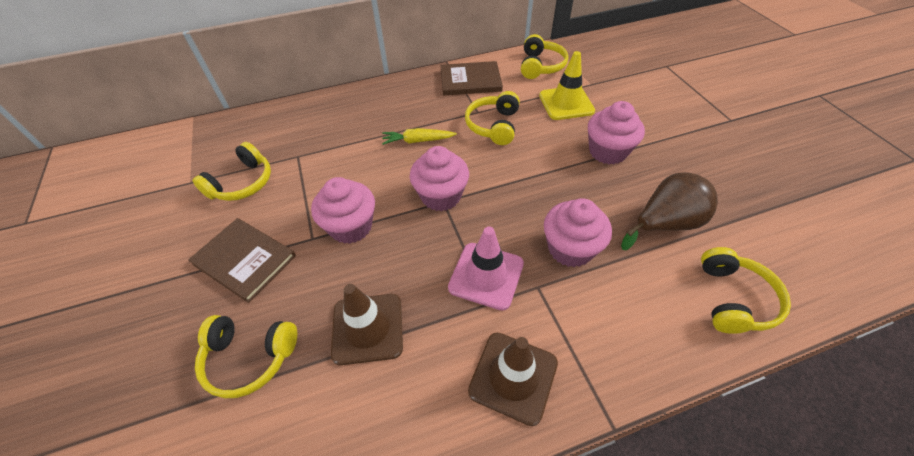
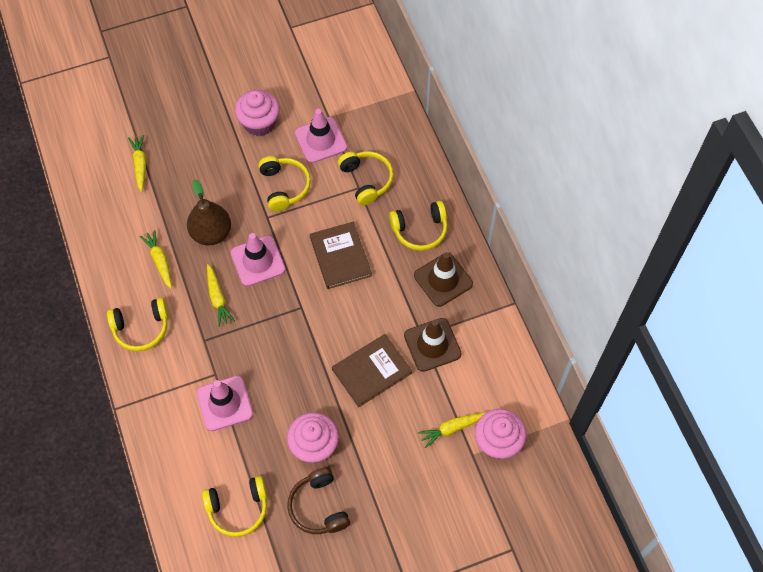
brown headphones: 0 -> 1
pink cupcake: 4 -> 3
pink traffic cone: 1 -> 3
yellow carrot: 1 -> 4
yellow traffic cone: 1 -> 0

